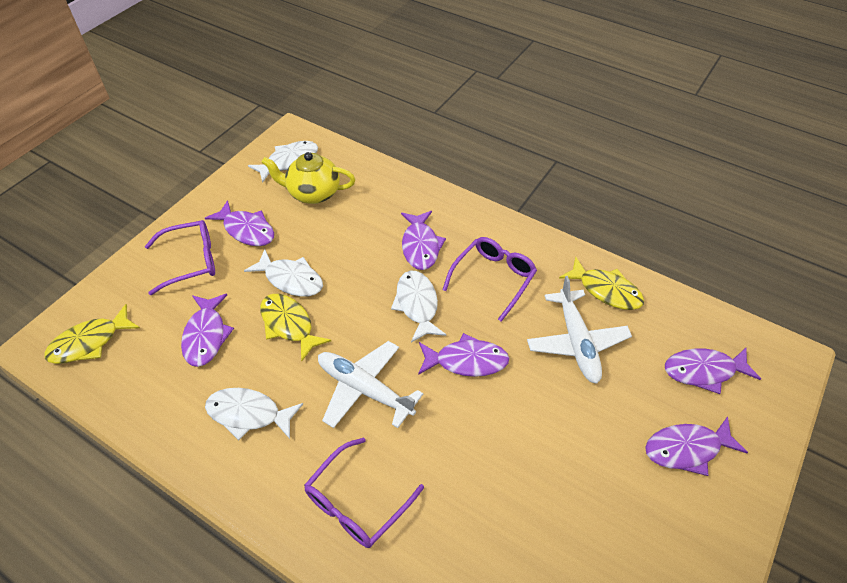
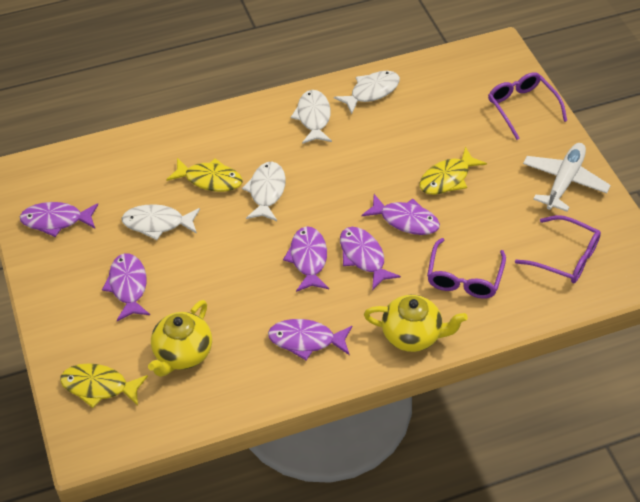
white plane: 2 -> 1
yellow teapot: 1 -> 2

